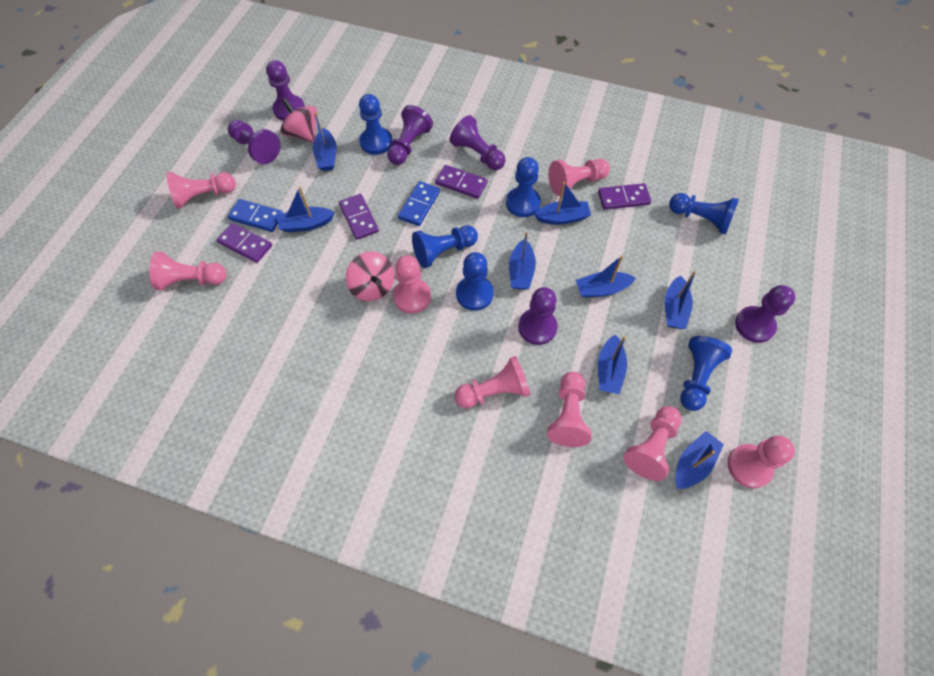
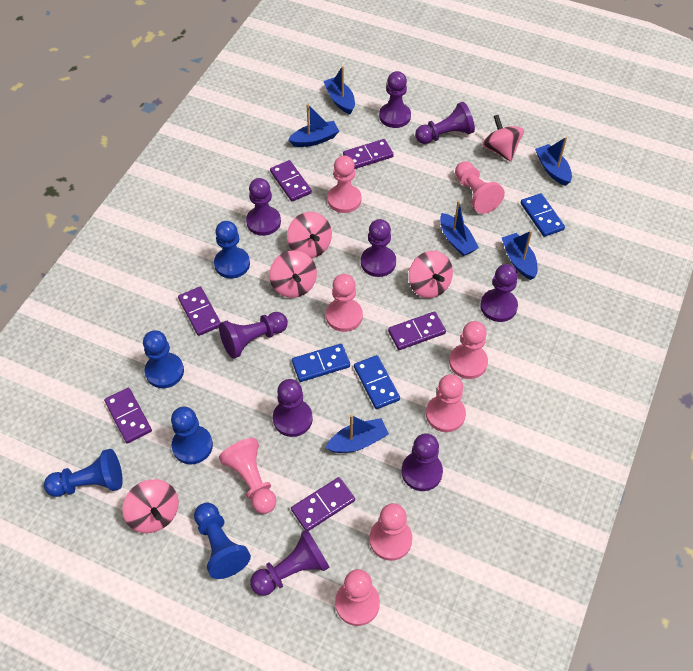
blue boat: 8 -> 6
blue domino: 2 -> 3
blue pawn: 6 -> 5
pink spinning top: 2 -> 5
purple domino: 4 -> 6
purple pawn: 6 -> 9

